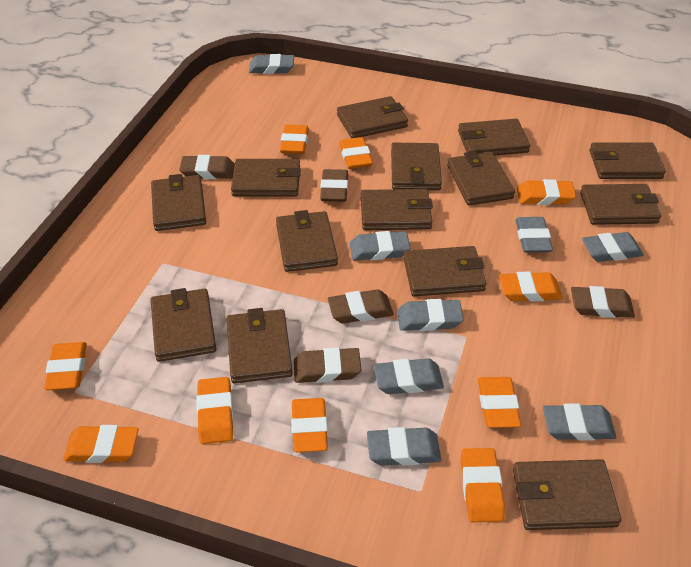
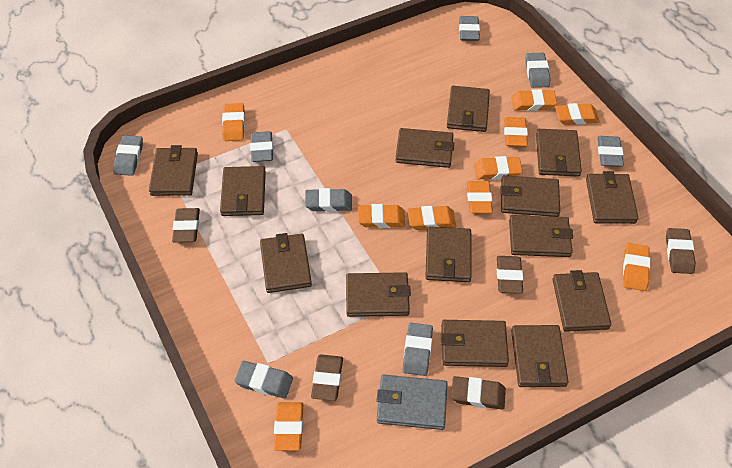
grey wallet: 0 -> 1

